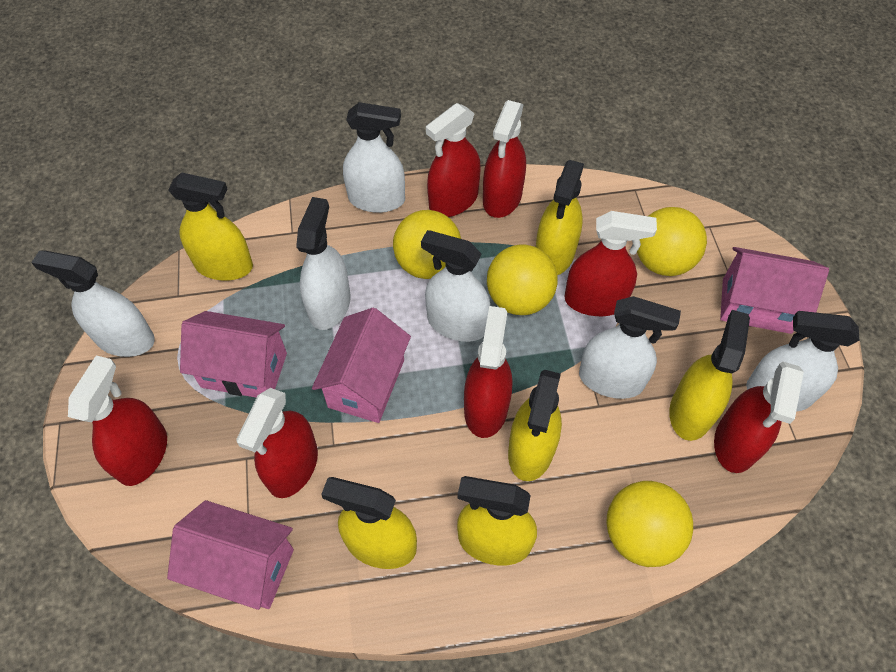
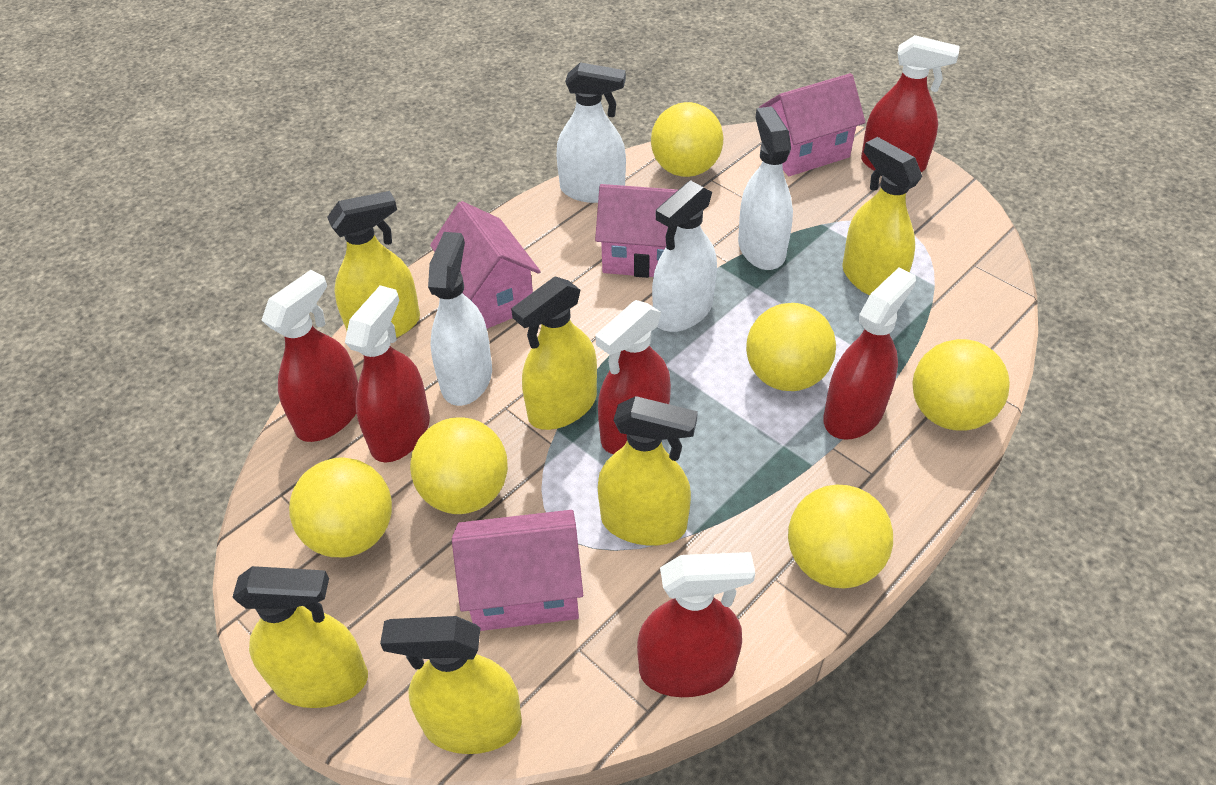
red spray bottle: 7 -> 6
white spray bottle: 6 -> 4
yellow ball: 4 -> 6

